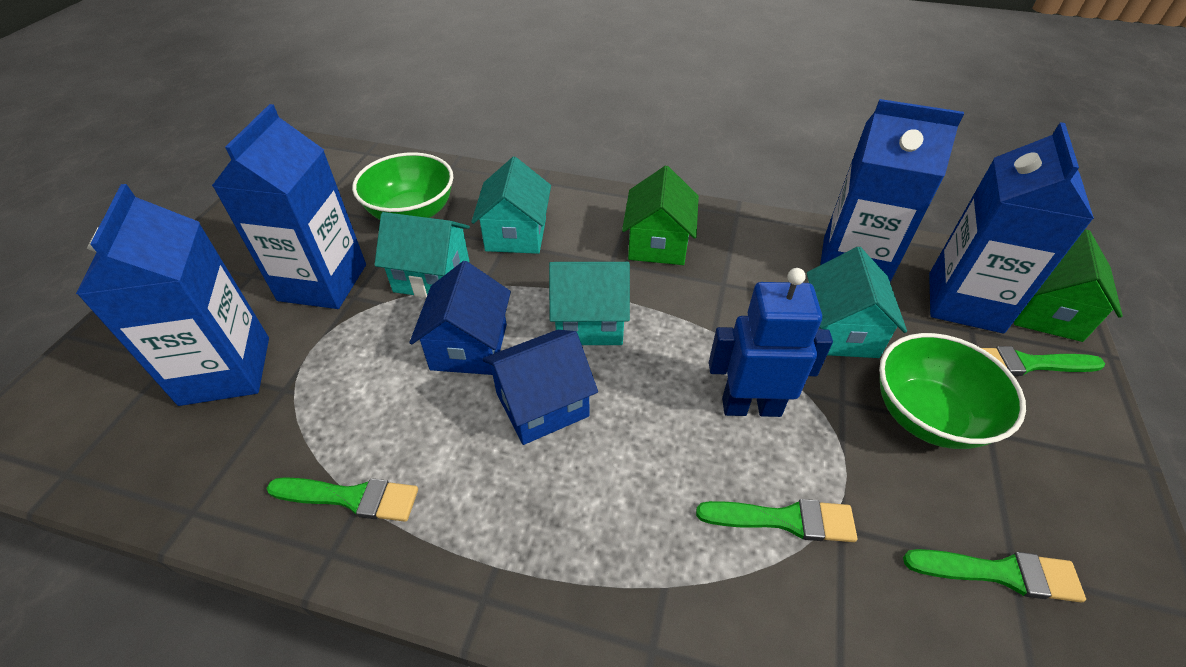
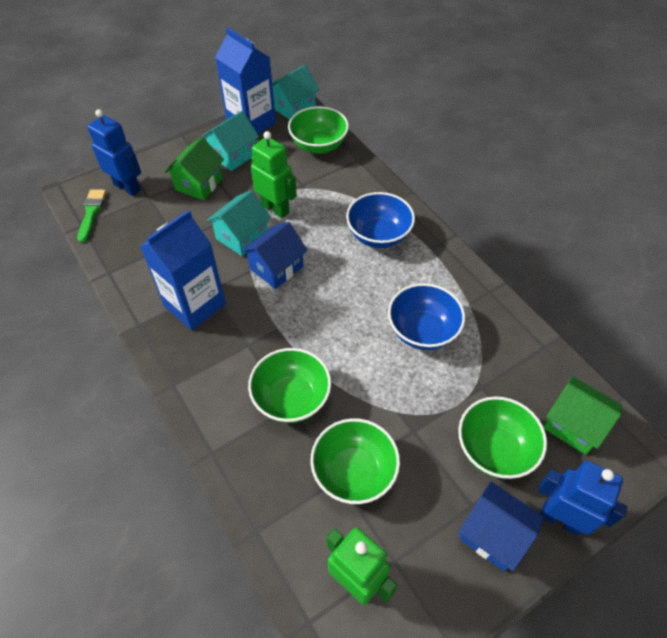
blue bowl: 0 -> 2
blue carton: 4 -> 2
blue robot: 1 -> 2
green bowl: 2 -> 4
green brush: 4 -> 1
green robot: 0 -> 2
turquoise house: 4 -> 3

